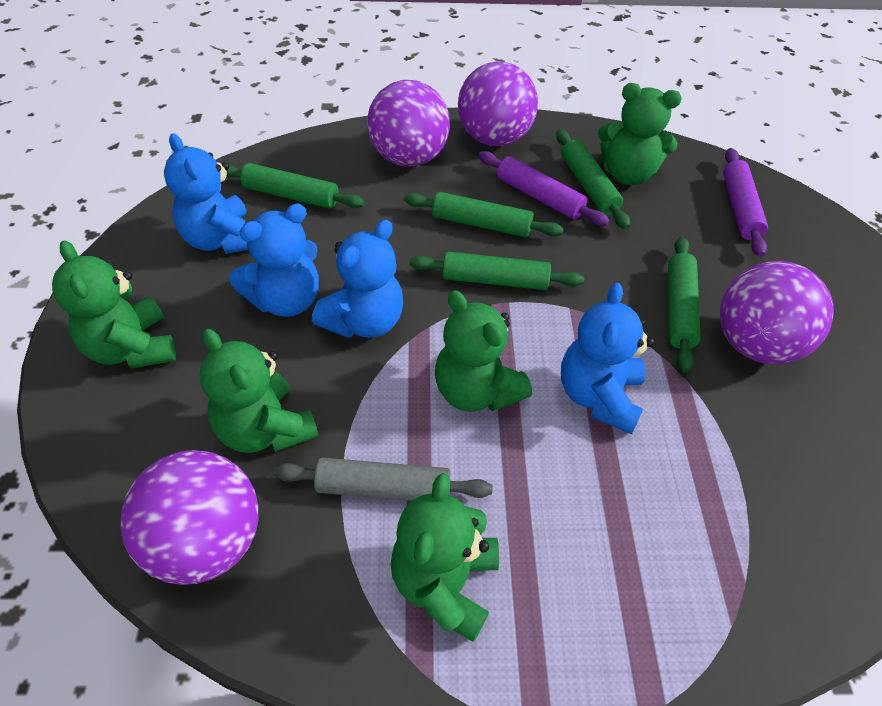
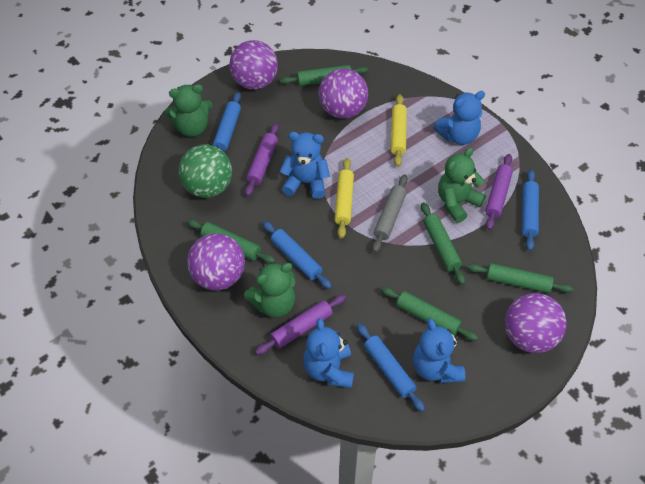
blue rolling pin: 0 -> 4
green ball: 0 -> 1
green teddy bear: 5 -> 3
purple rolling pin: 2 -> 3
yellow rolling pin: 0 -> 2

